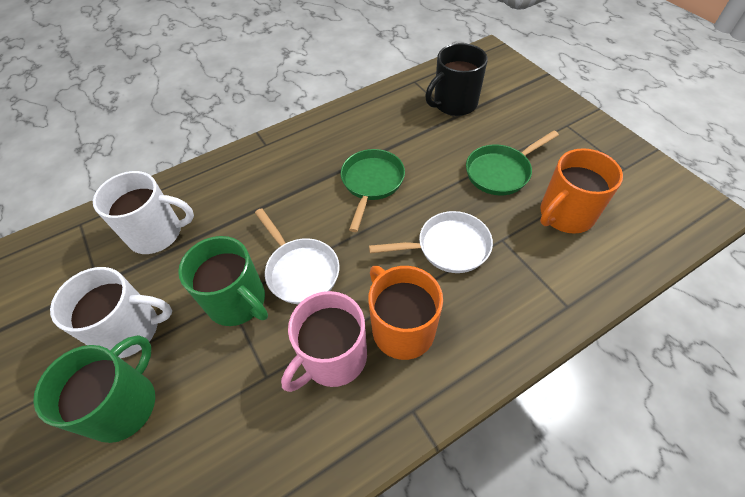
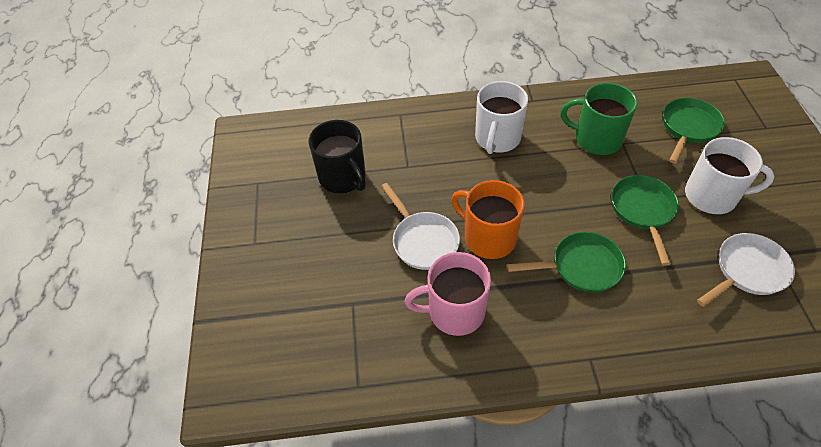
green mug: 2 -> 1
green pan: 2 -> 3
orange mug: 2 -> 1

